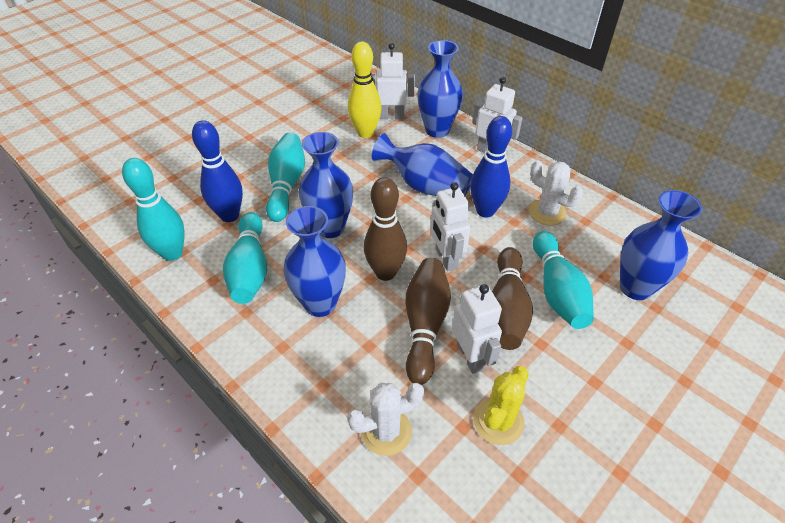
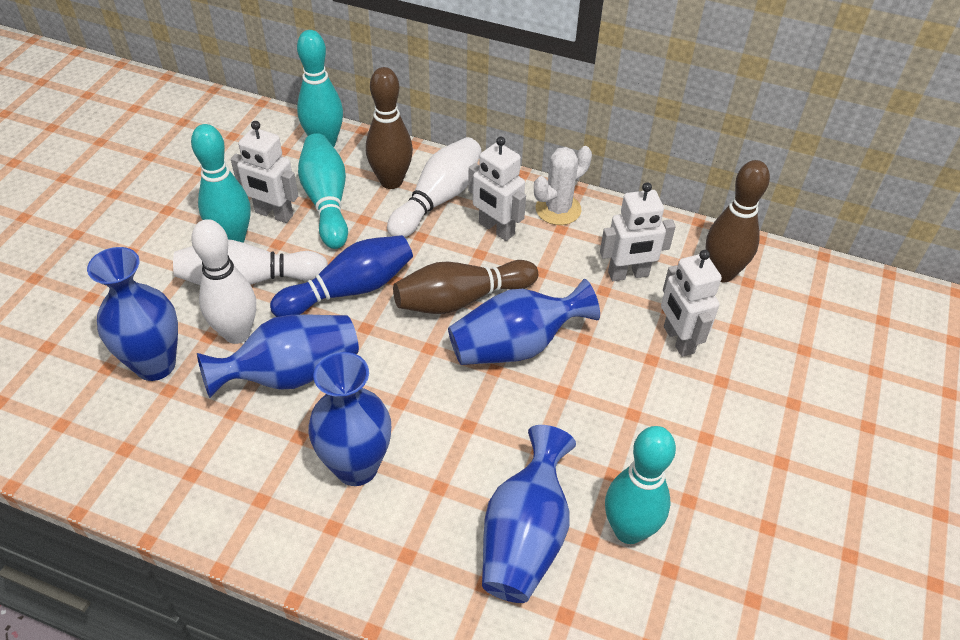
blue bowling pin: 2 -> 1
white bowling pin: 0 -> 3
white cactus: 2 -> 1
yellow bowling pin: 1 -> 0
yellow cactus: 1 -> 0

